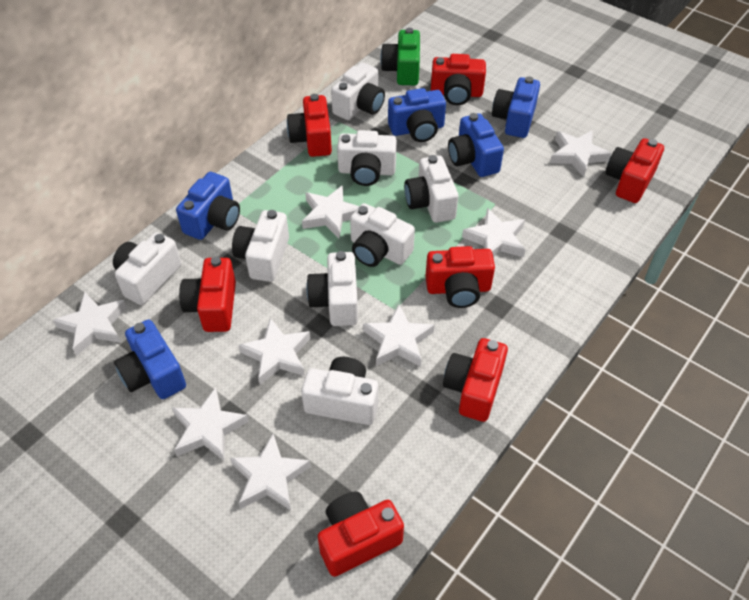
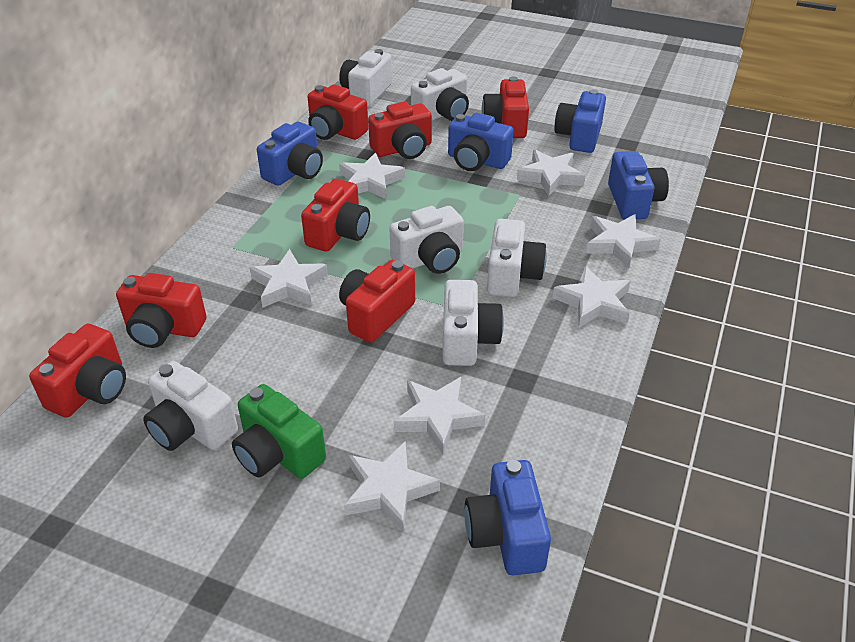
white camera: 8 -> 6
white star: 8 -> 7

